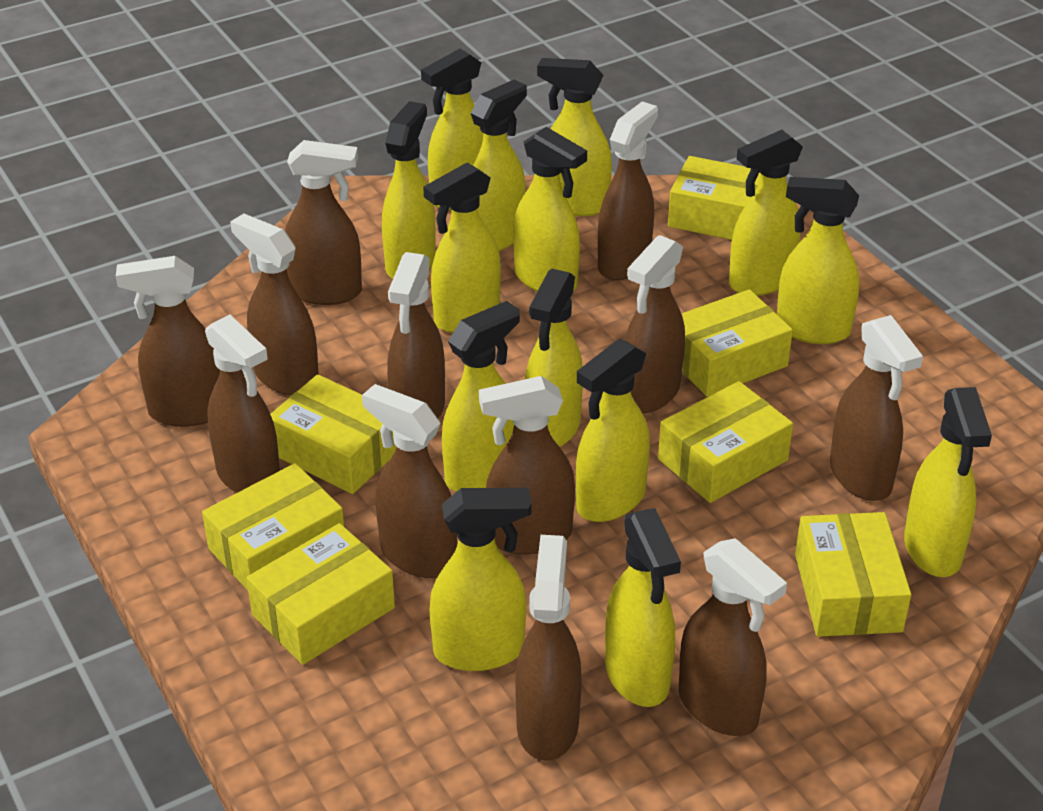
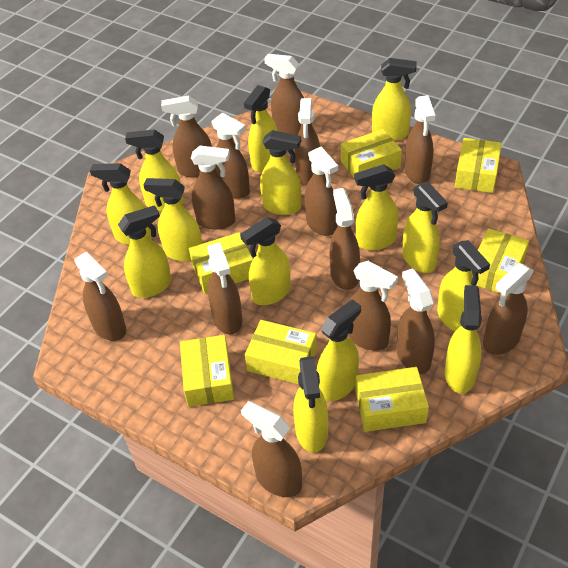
brown spray bottle: 12 -> 14

